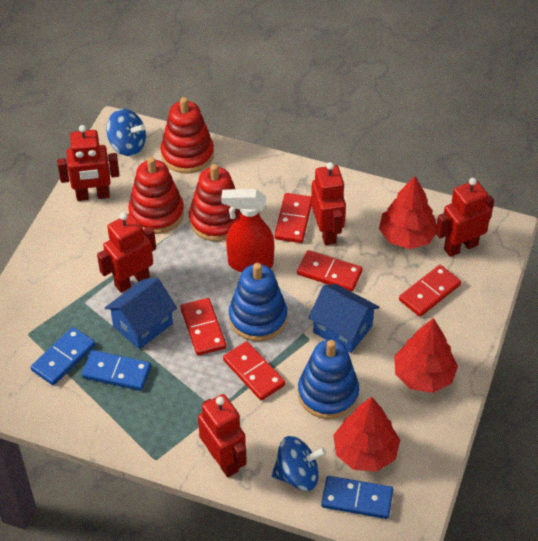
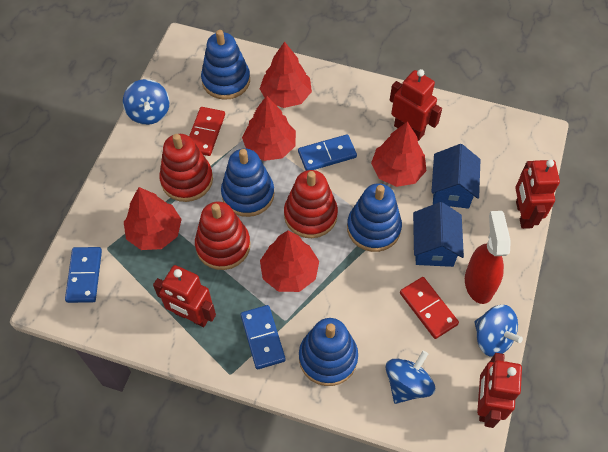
blue spinning top: 2 -> 3
blue stacking toy: 2 -> 4
red domino: 5 -> 2
red robot: 5 -> 4
red tree: 3 -> 5

